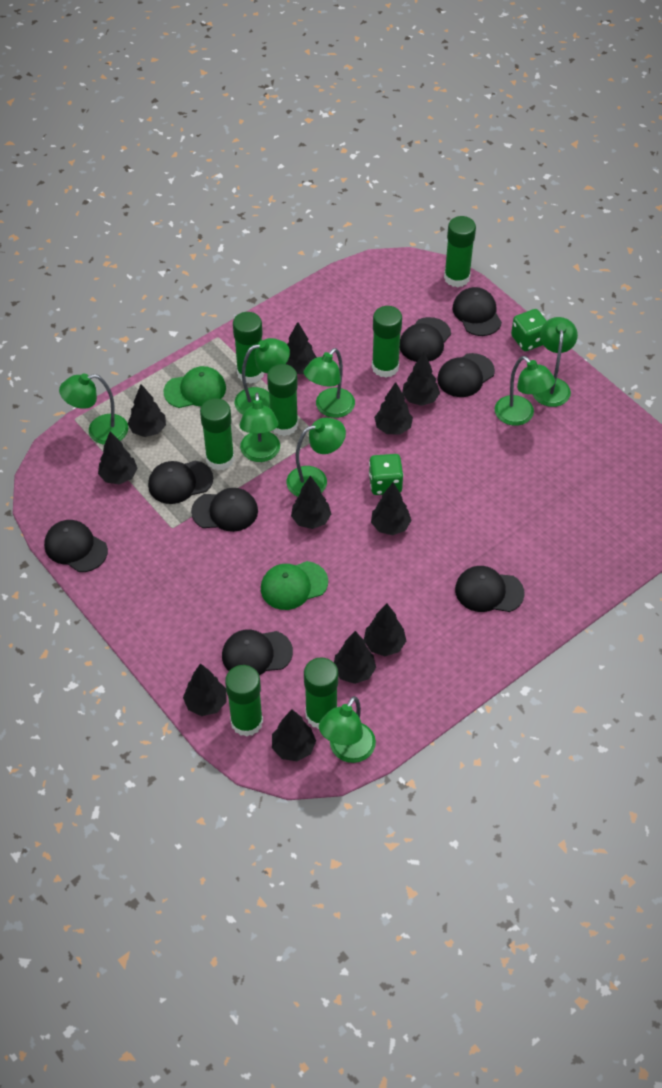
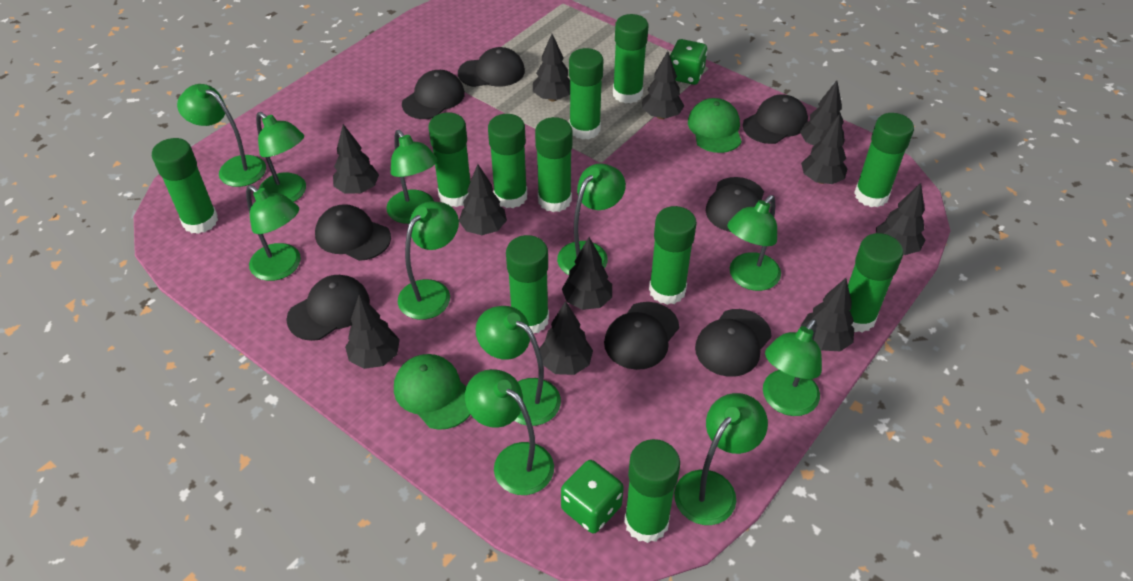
green glue stick: 7 -> 11
green lamp: 8 -> 11

